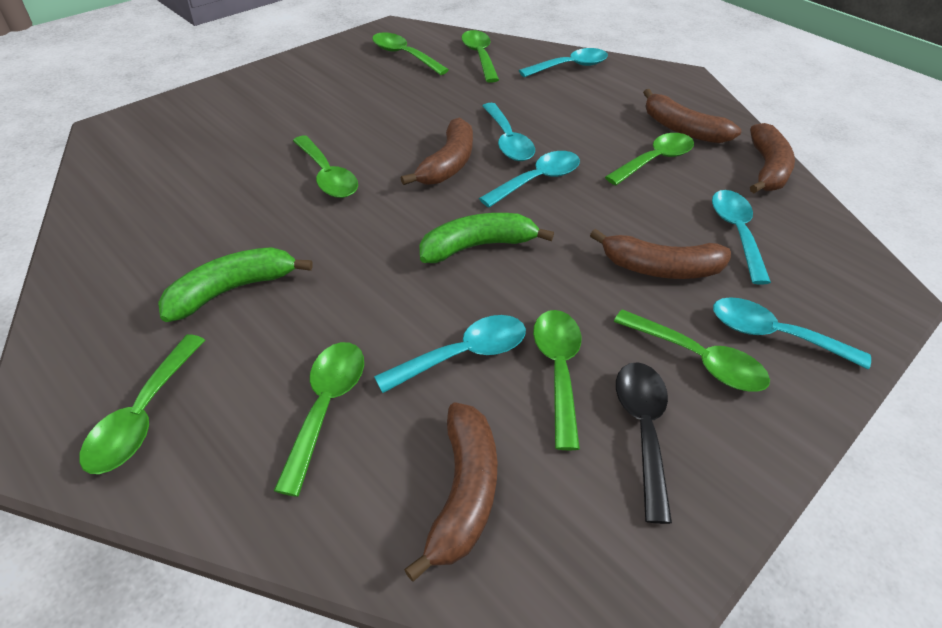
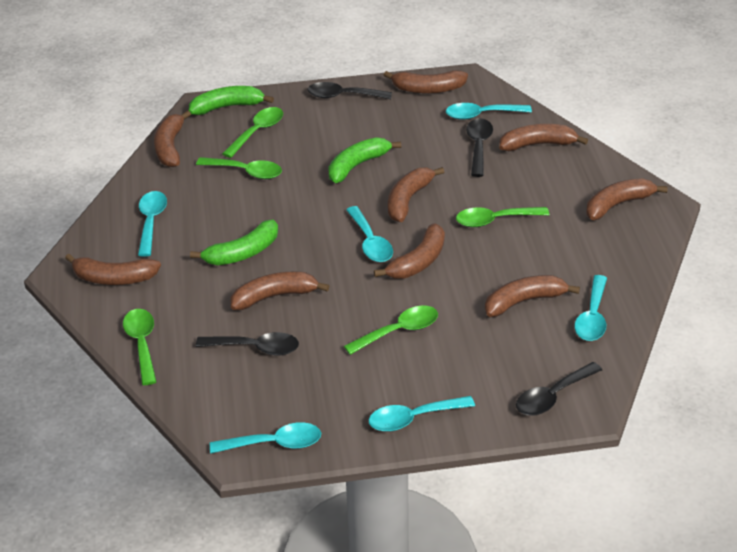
black spoon: 1 -> 4
brown banana: 5 -> 9
green banana: 2 -> 3
green spoon: 8 -> 5

